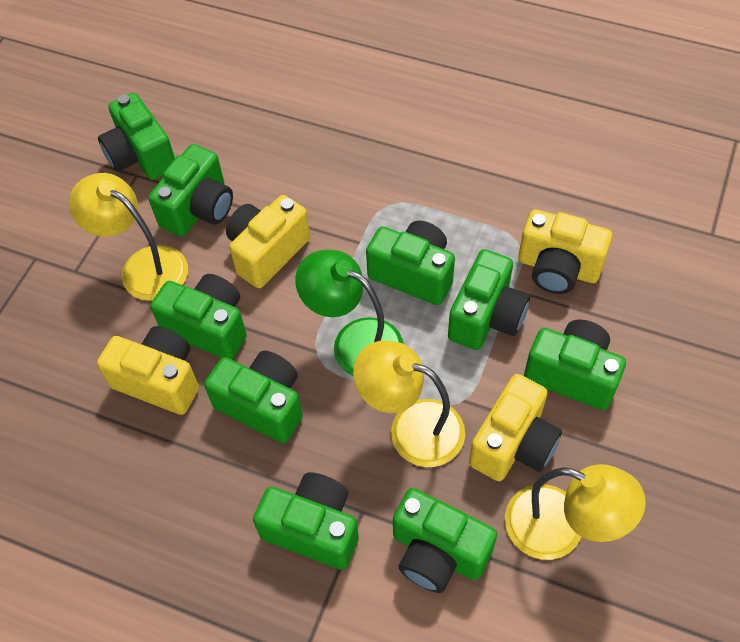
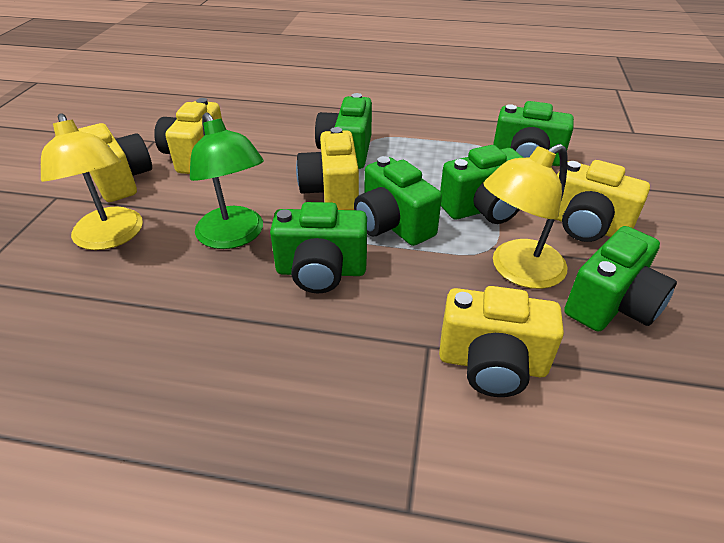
green camera: 9 -> 6
yellow camera: 4 -> 5
yellow lamp: 3 -> 2

